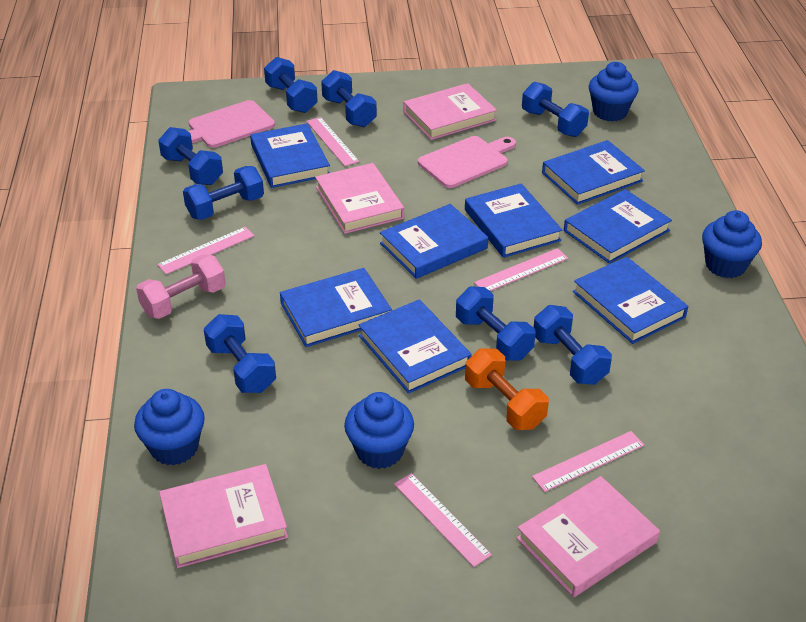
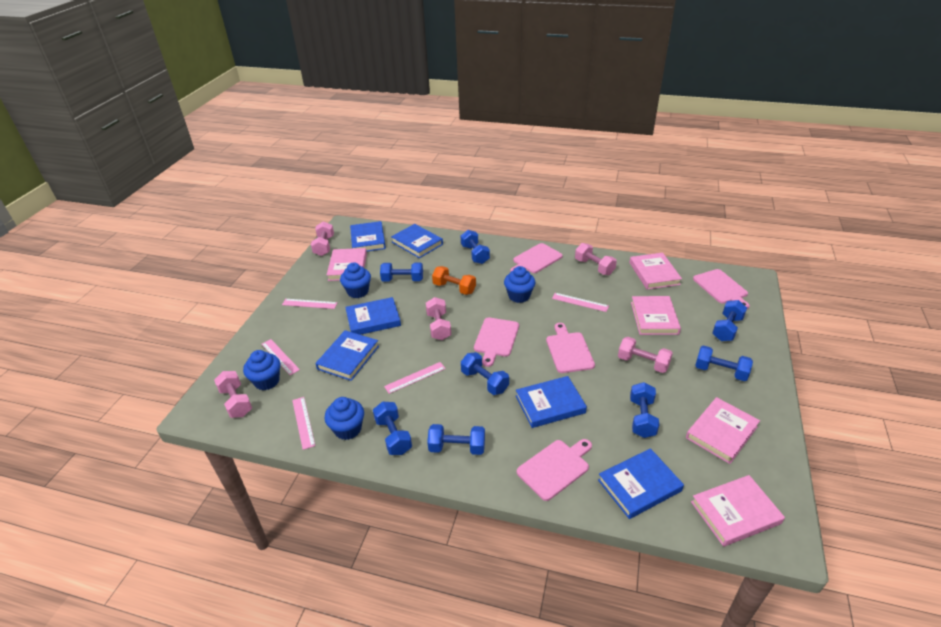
blue book: 8 -> 6
pink book: 4 -> 5
pink cutting board: 2 -> 5
pink dumbbell: 1 -> 5

